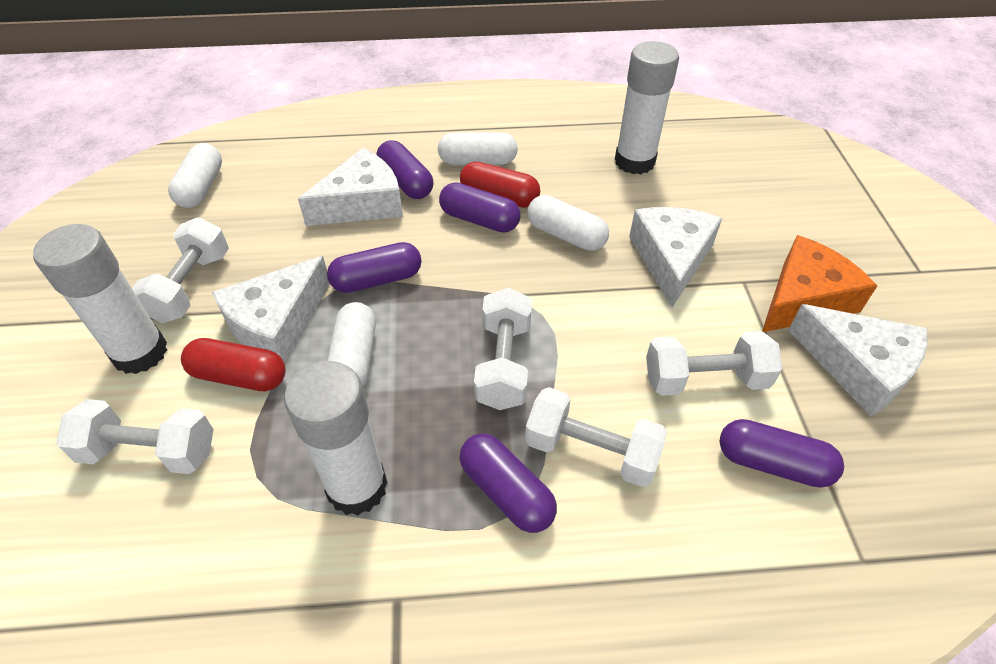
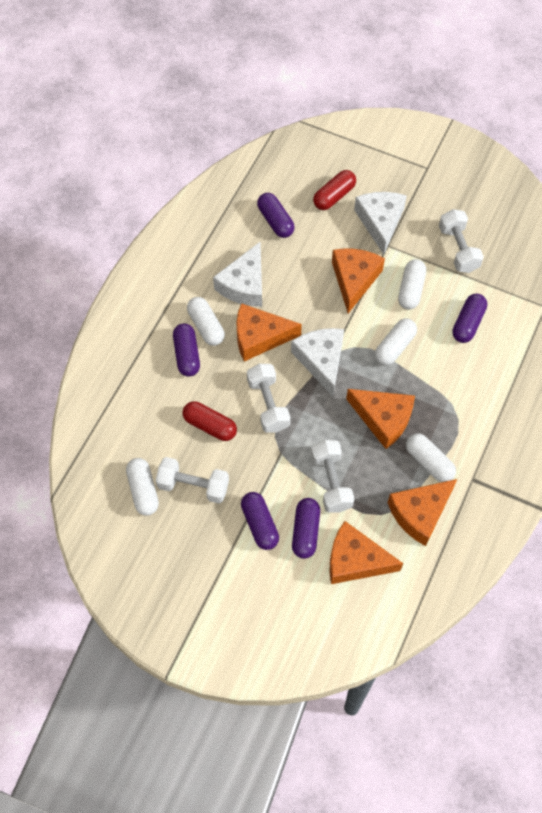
orange cheese: 1 -> 5
white capsule: 4 -> 5
white cheese: 4 -> 3
white dumbbell: 5 -> 4
white glue stick: 3 -> 0

